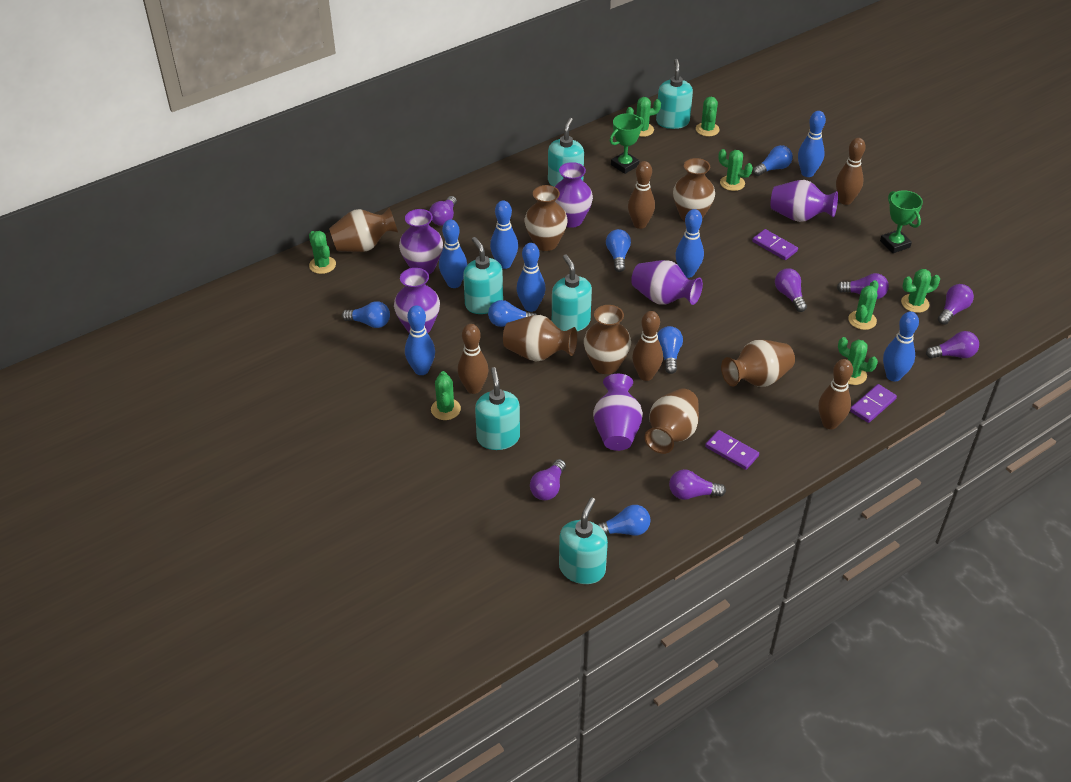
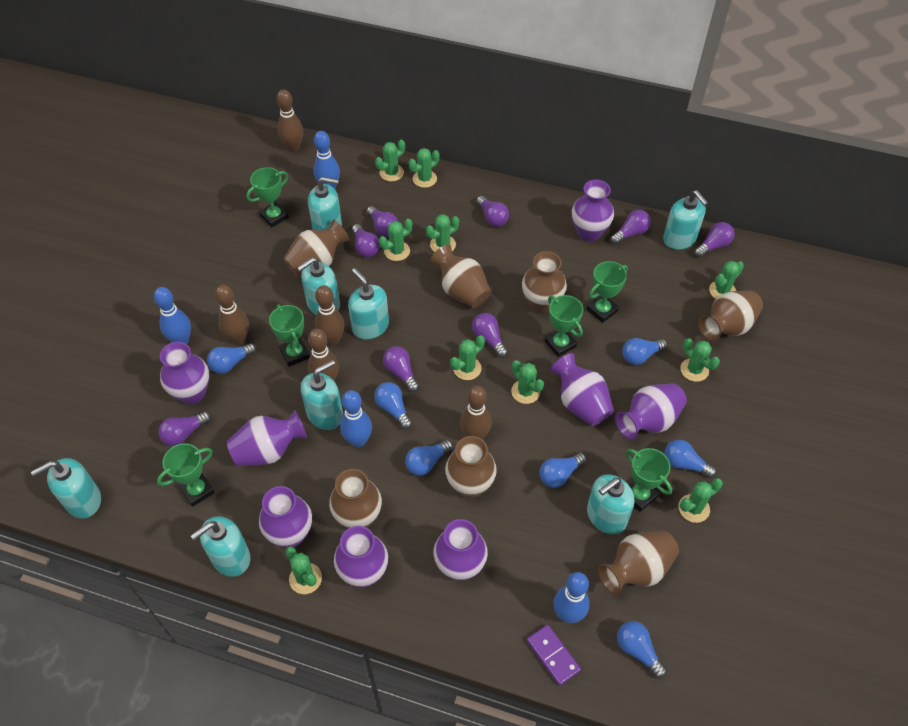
blue bowling pin: 7 -> 4
blue light bulb: 6 -> 7
green cactus: 8 -> 10
green trophy: 2 -> 6
purple domino: 3 -> 1
purple light bulb: 7 -> 8
purple vase: 6 -> 8
turquoise soap dispenser: 6 -> 8

